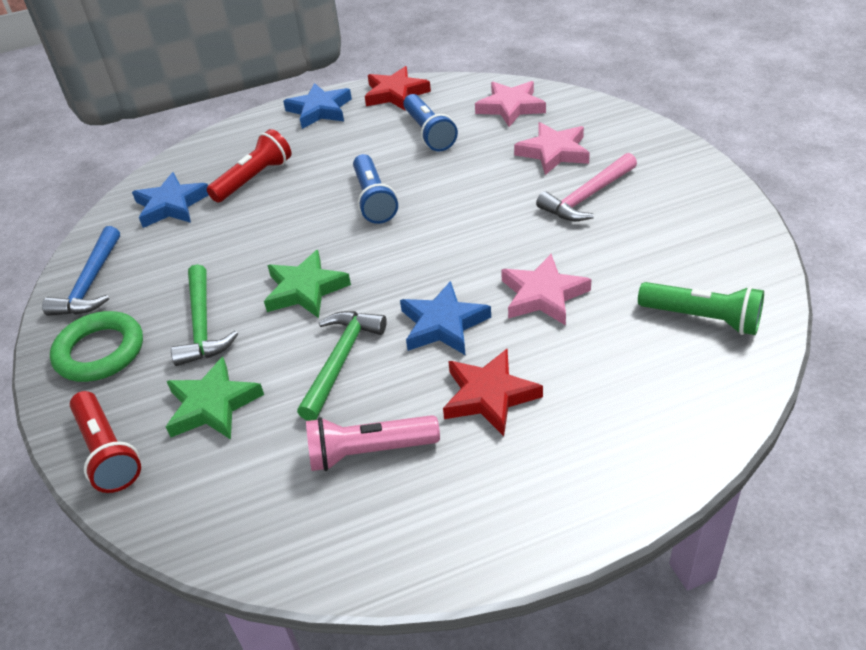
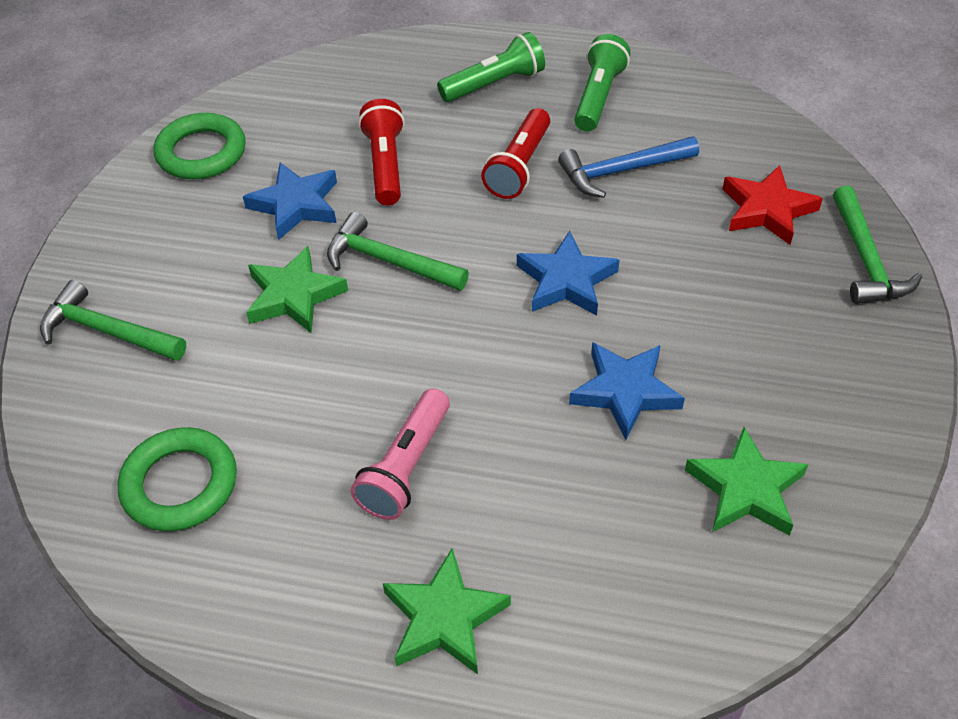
blue flashlight: 2 -> 0
green flashlight: 1 -> 2
green hammer: 2 -> 3
green ring: 1 -> 2
green star: 2 -> 3
pink hammer: 1 -> 0
pink star: 3 -> 0
red star: 2 -> 1

